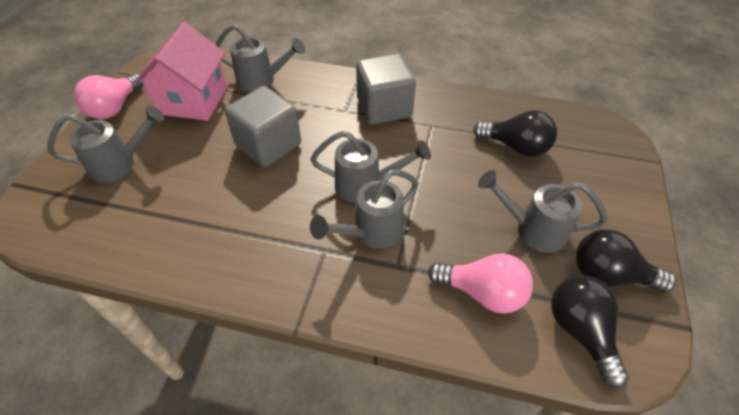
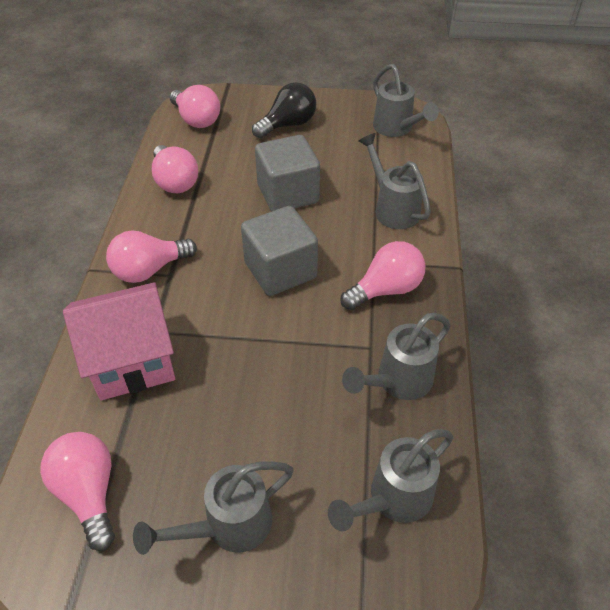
black light bulb: 3 -> 1
pink light bulb: 2 -> 5

